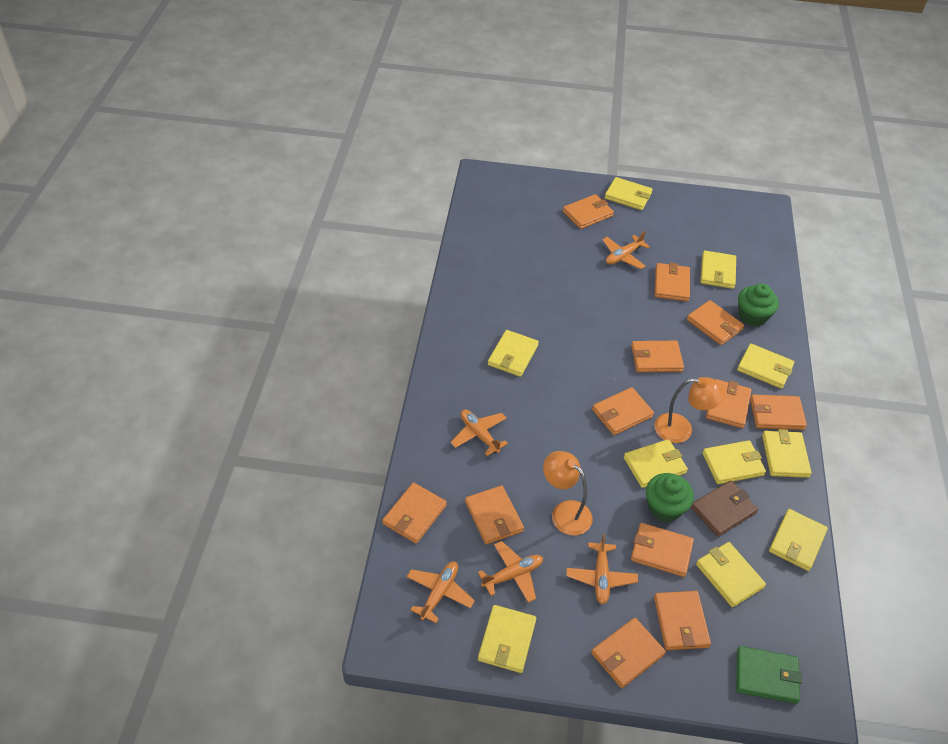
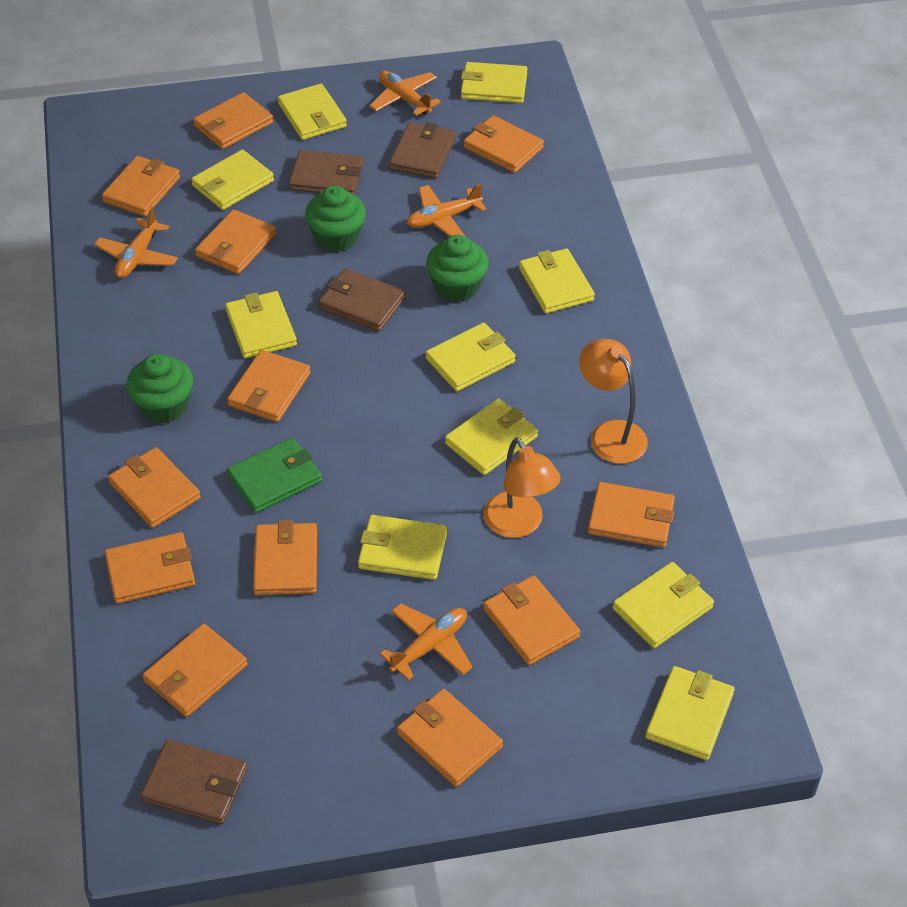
brown wallet: 1 -> 4
green cupcake: 2 -> 3
orange plane: 5 -> 4

